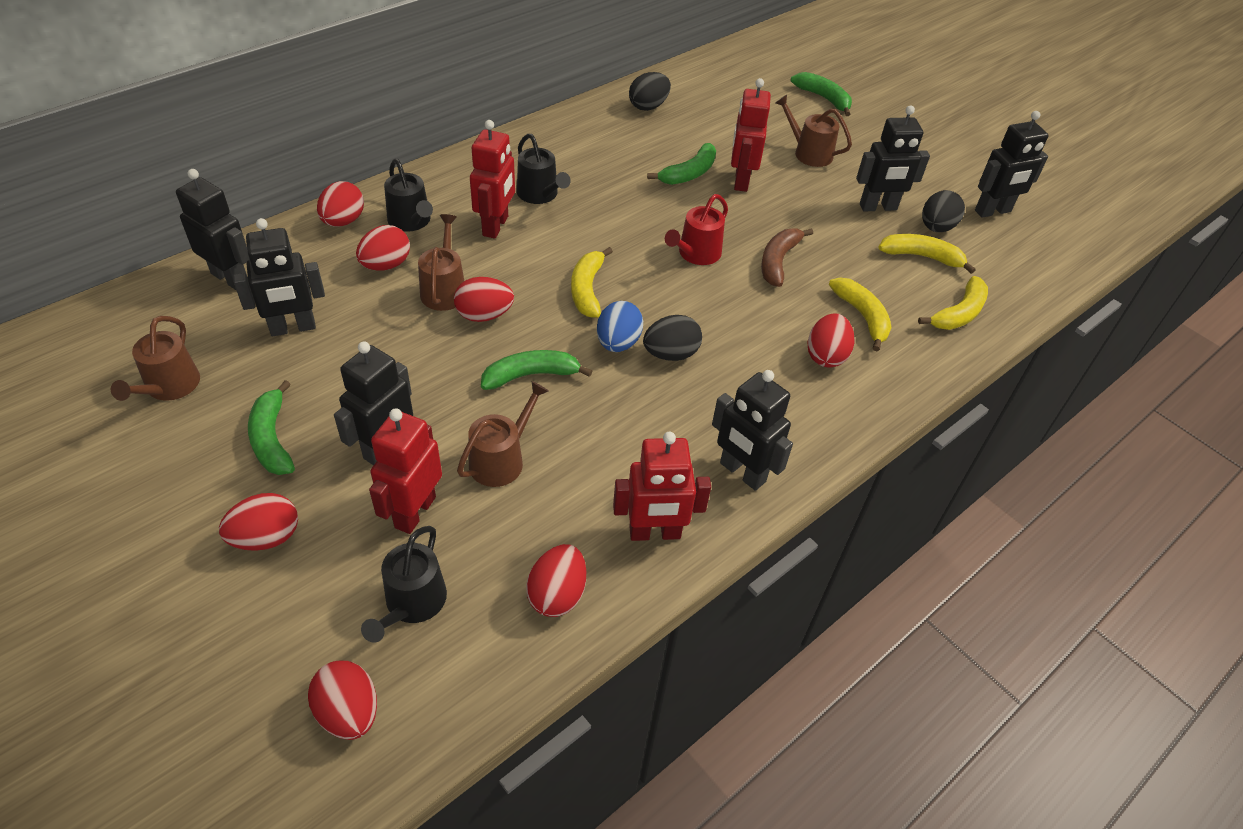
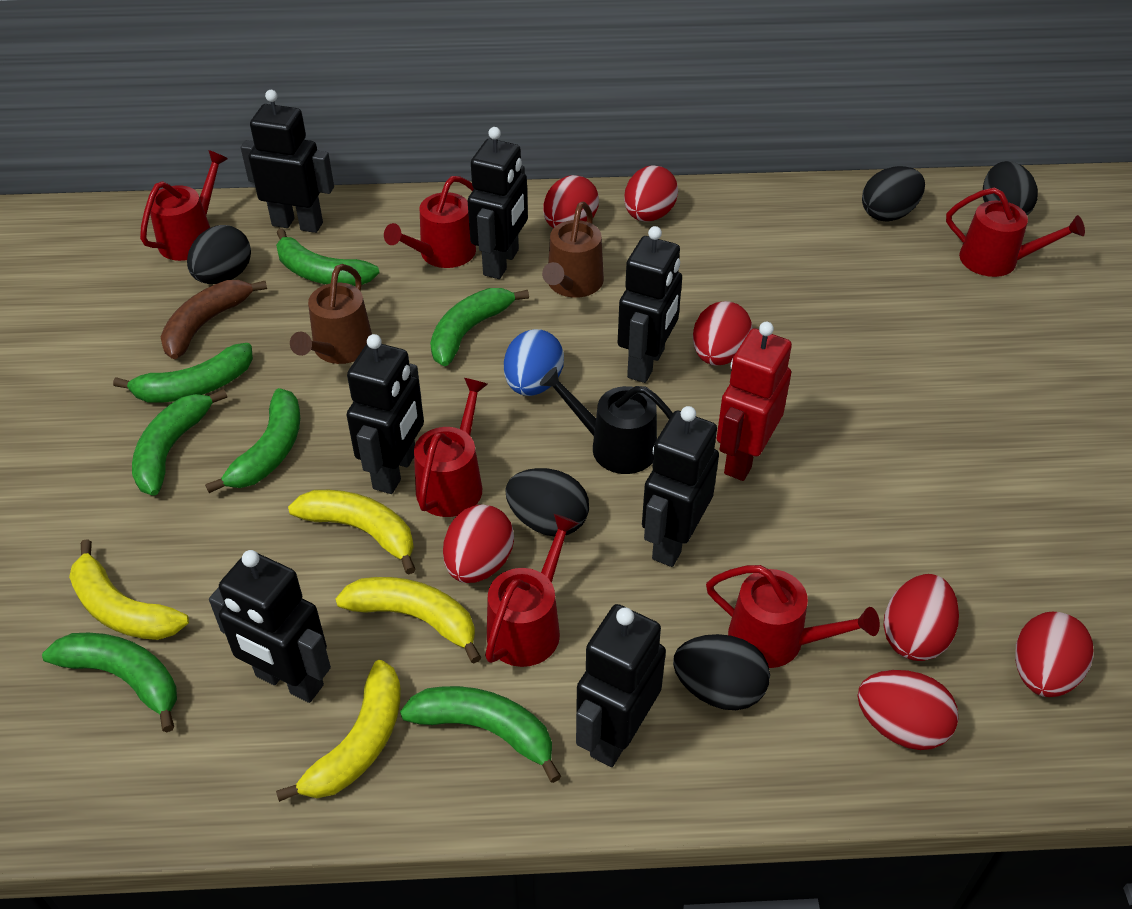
black egg: 3 -> 5
black robot: 6 -> 7
black watering can: 3 -> 1
brown watering can: 4 -> 2
green banana: 4 -> 7
red robot: 4 -> 1
red watering can: 1 -> 6

